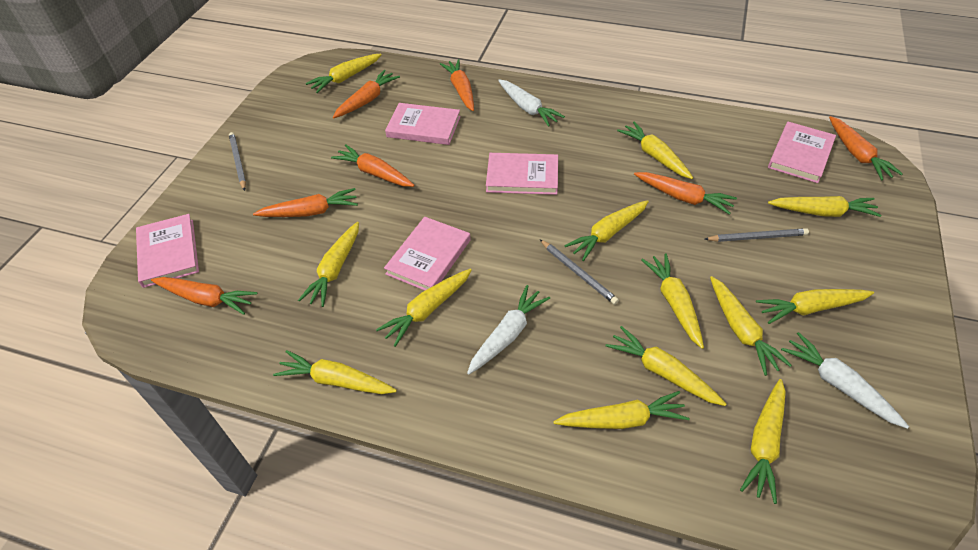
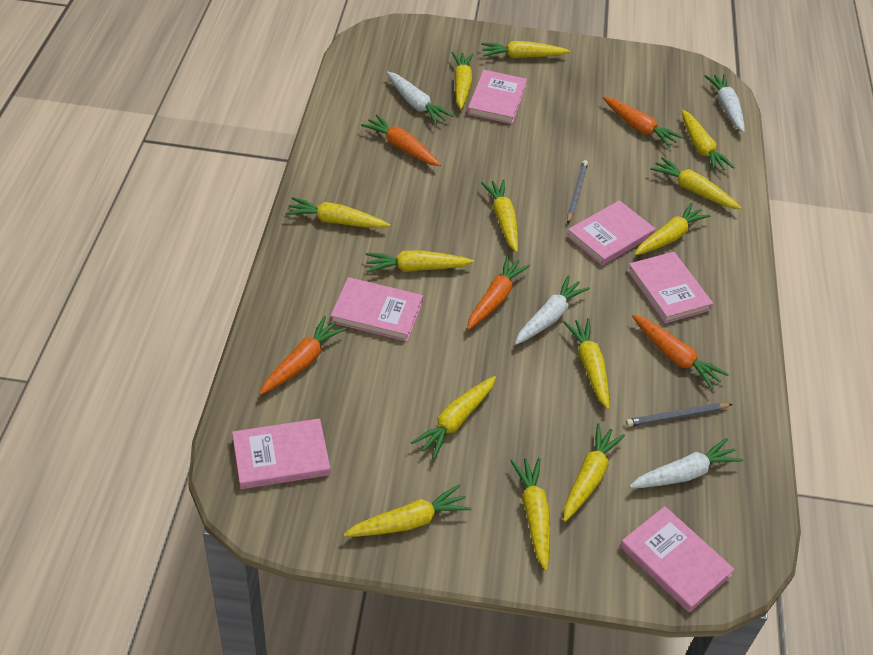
grey pencil: 3 -> 2
orange carrot: 7 -> 5
pink book: 5 -> 6
white carrot: 3 -> 4

